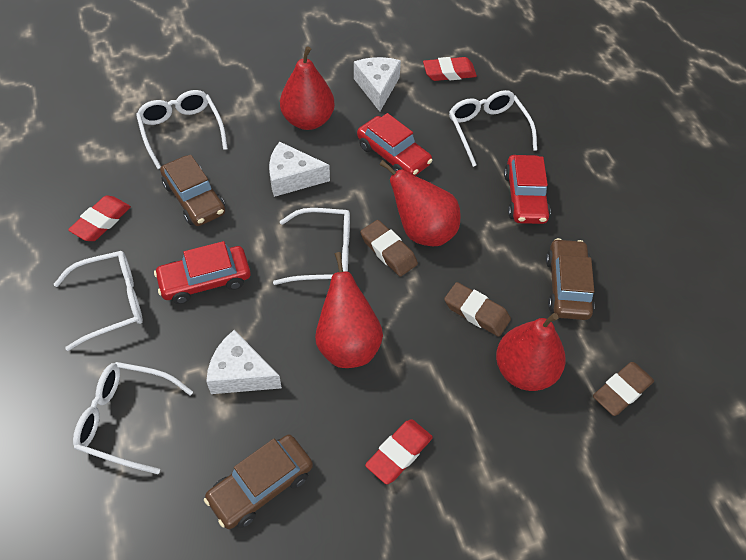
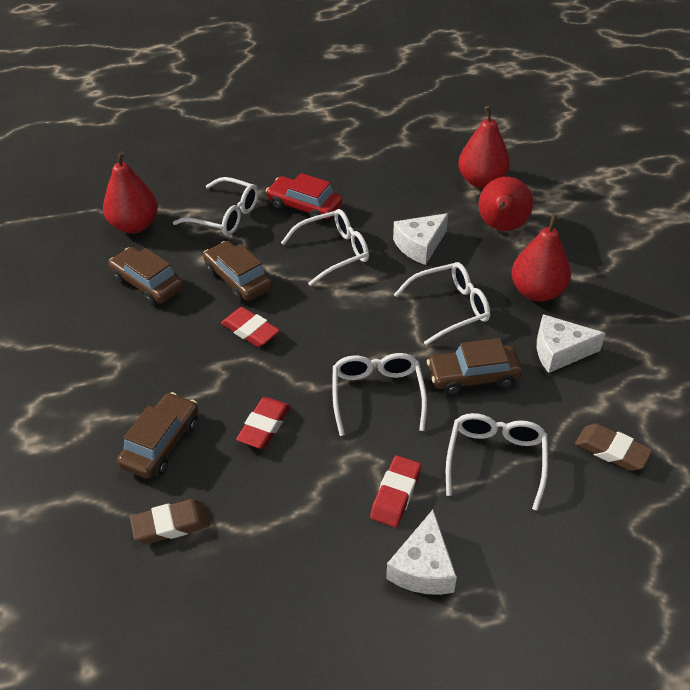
brown car: 3 -> 4
brown eraser: 3 -> 2
red car: 3 -> 1

